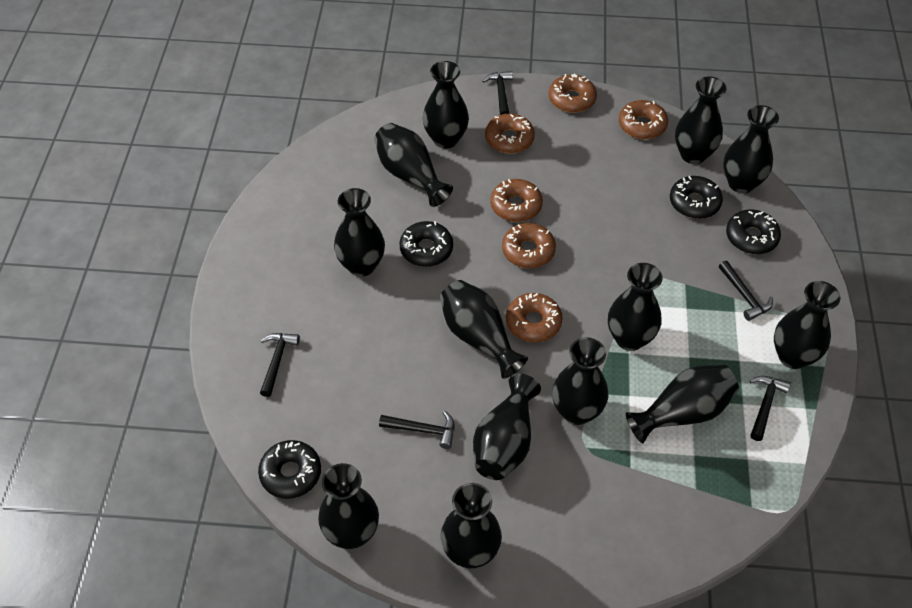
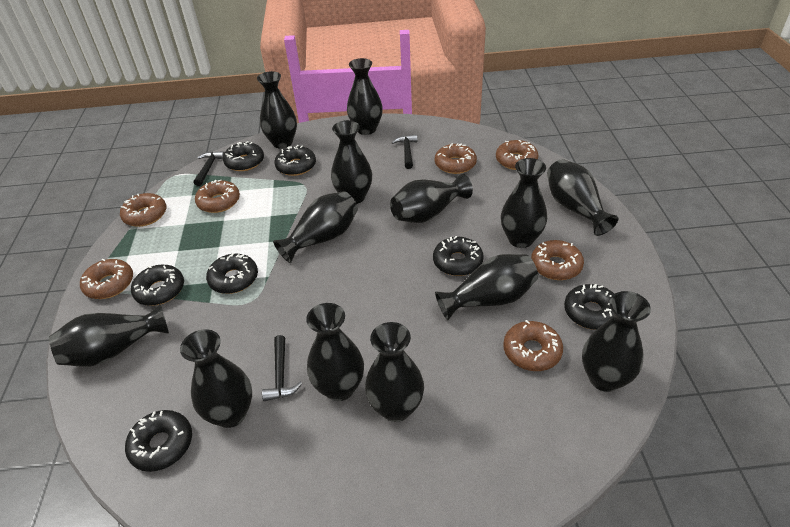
black donut: 4 -> 7
black hammer: 5 -> 3
brown donut: 6 -> 7

